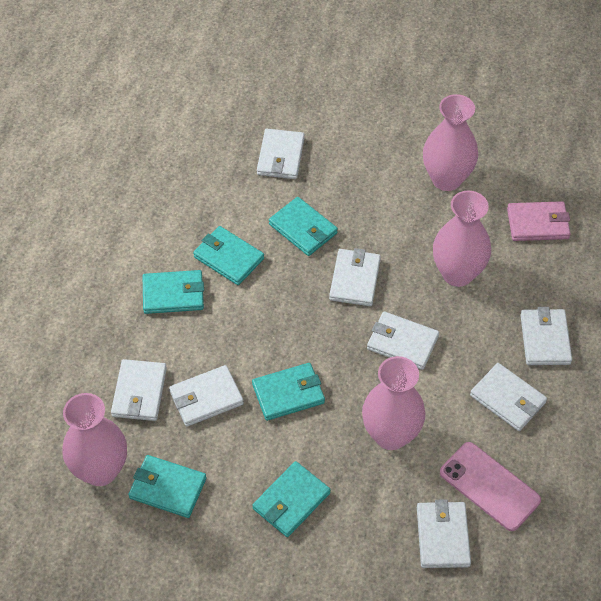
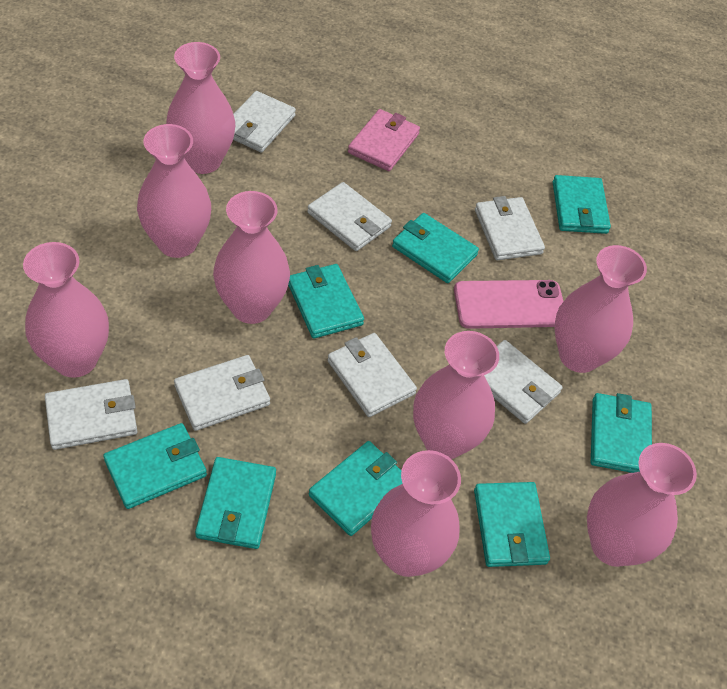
pink vase: 4 -> 8
turquoise wallet: 6 -> 8
white wallet: 8 -> 7

